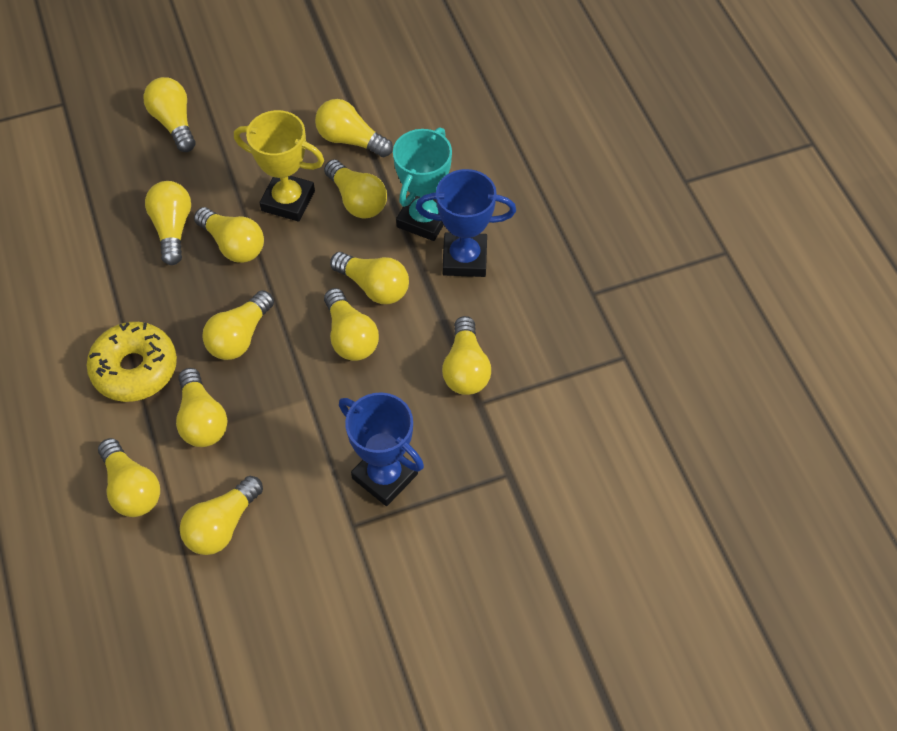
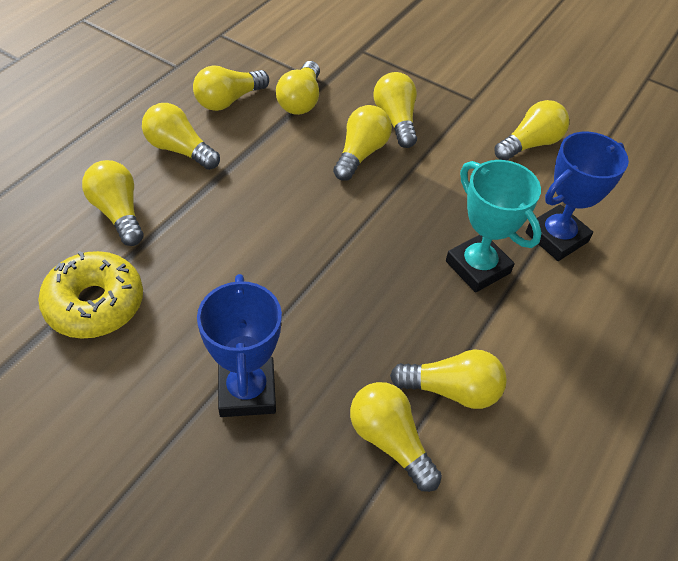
yellow light bulb: 12 -> 9
yellow trophy: 1 -> 0

